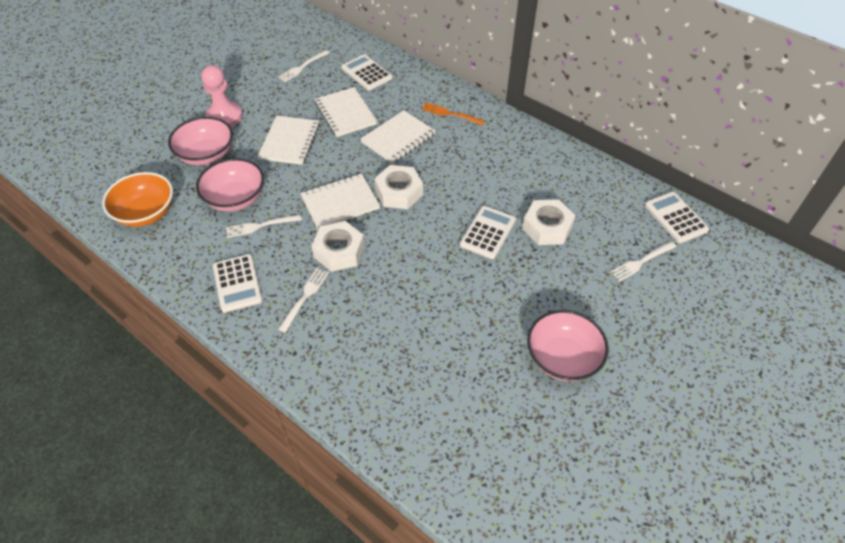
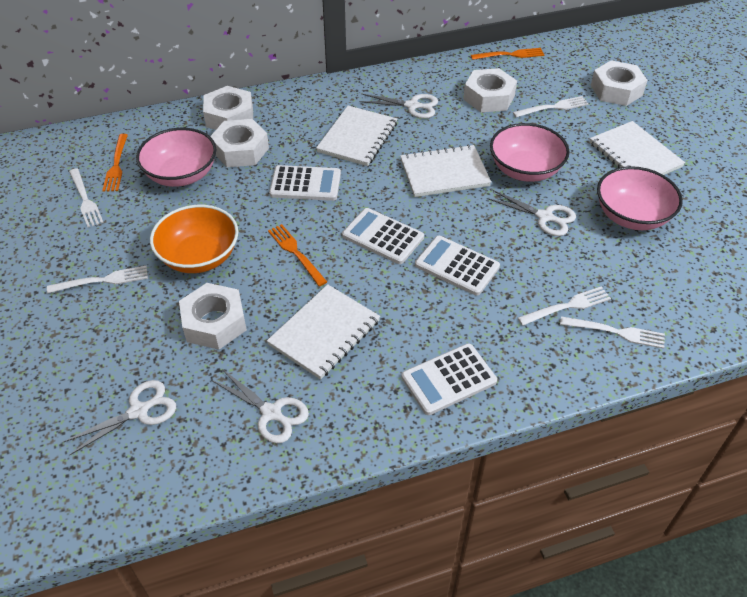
orange fork: 1 -> 3
pink pawn: 1 -> 0
white fork: 4 -> 5
white nut: 3 -> 5
white scissors: 0 -> 4

